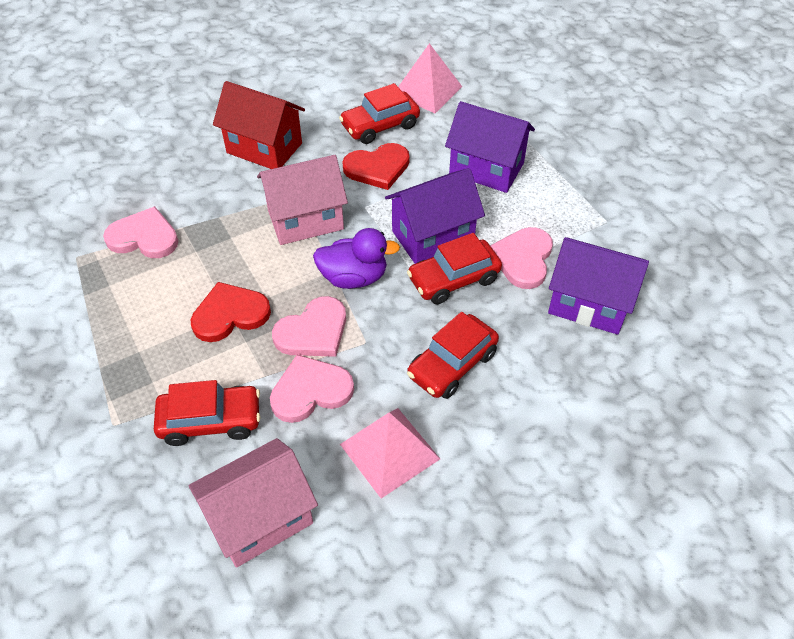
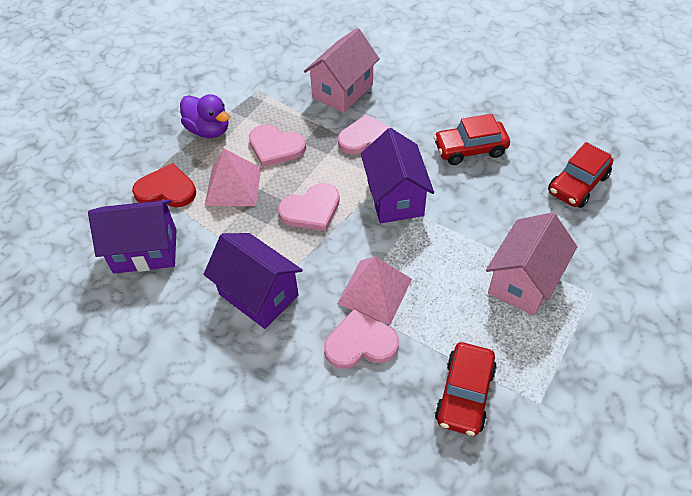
red car: 4 -> 3
red heart: 2 -> 1
red house: 1 -> 0

